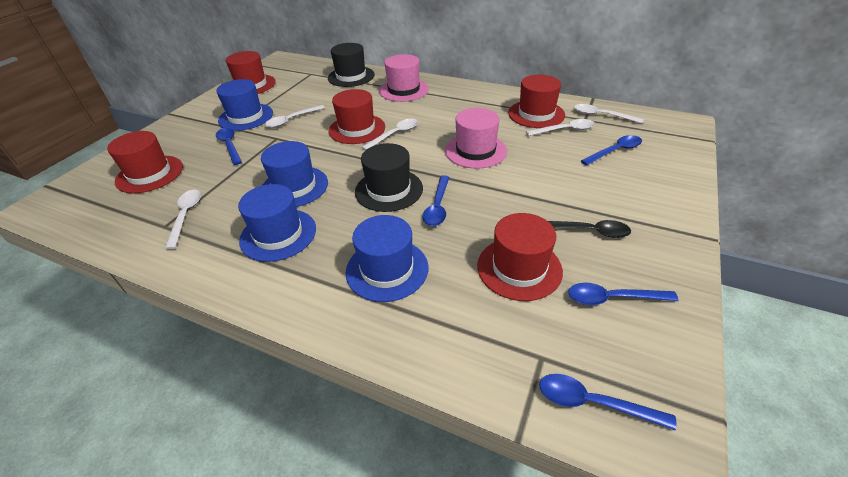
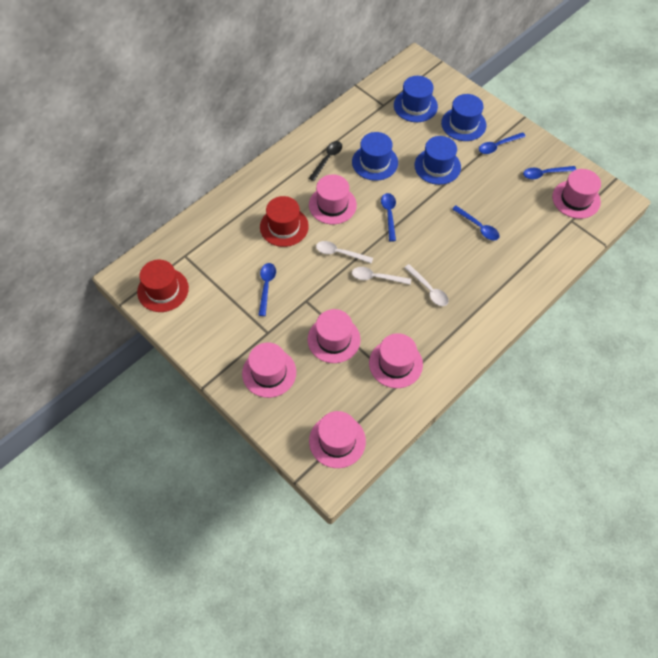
black hat: 2 -> 0
pink hat: 2 -> 6
red hat: 5 -> 2
white spoon: 5 -> 3

